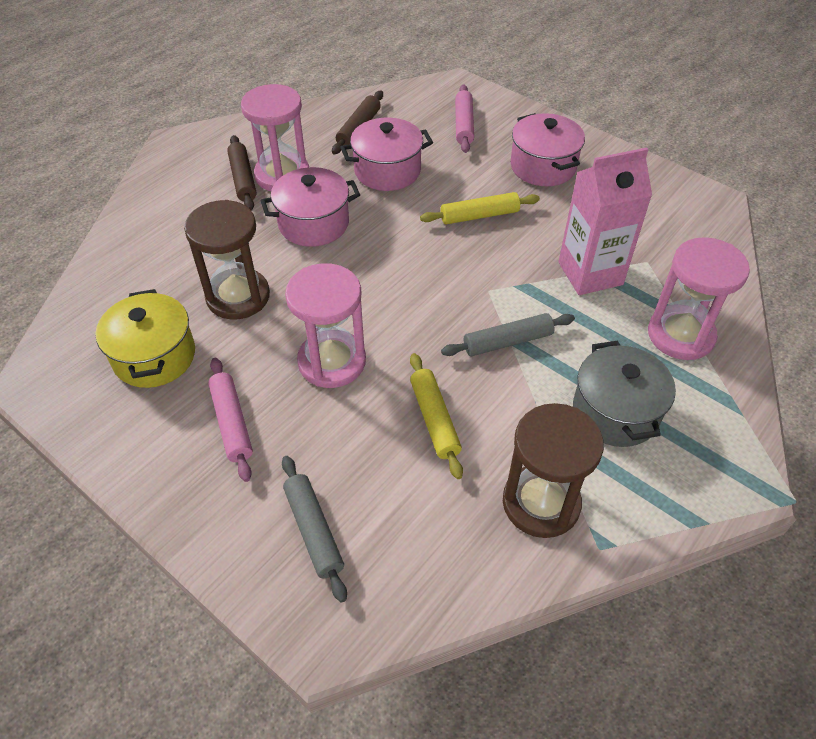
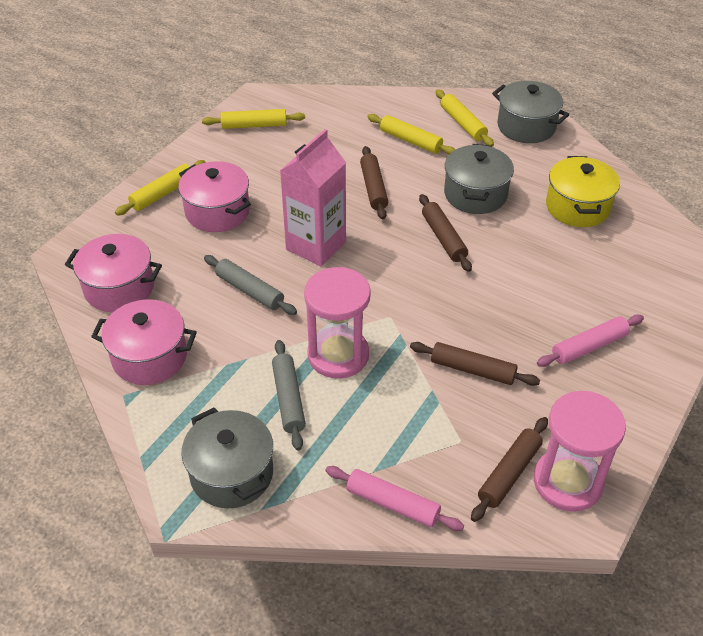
brown hourglass: 2 -> 0
brown rolling pin: 2 -> 4
grey pot: 1 -> 3
pink hourglass: 3 -> 2
yellow rolling pin: 2 -> 4

